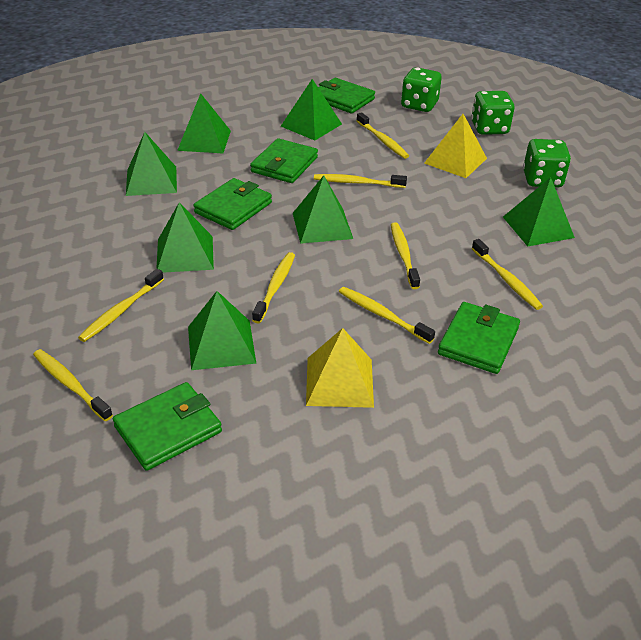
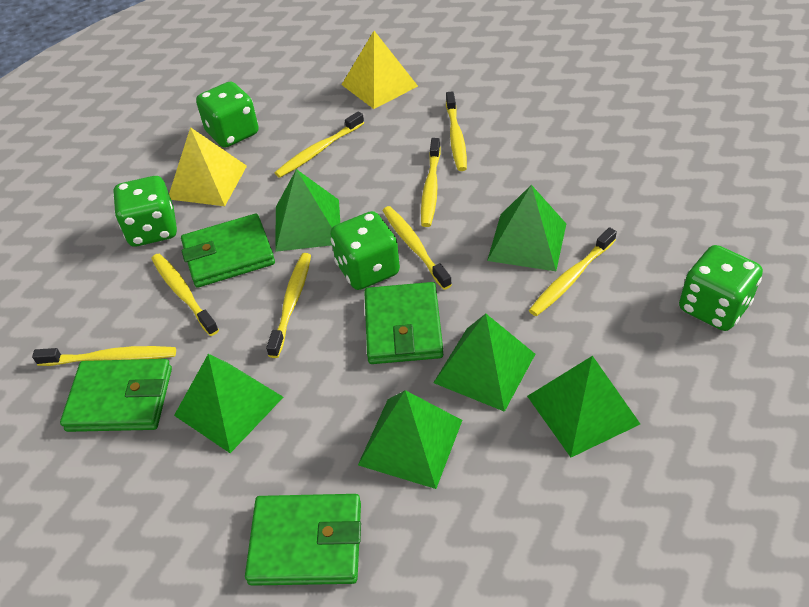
green dice: 3 -> 4
green pyramid: 7 -> 6
green wallet: 5 -> 4

